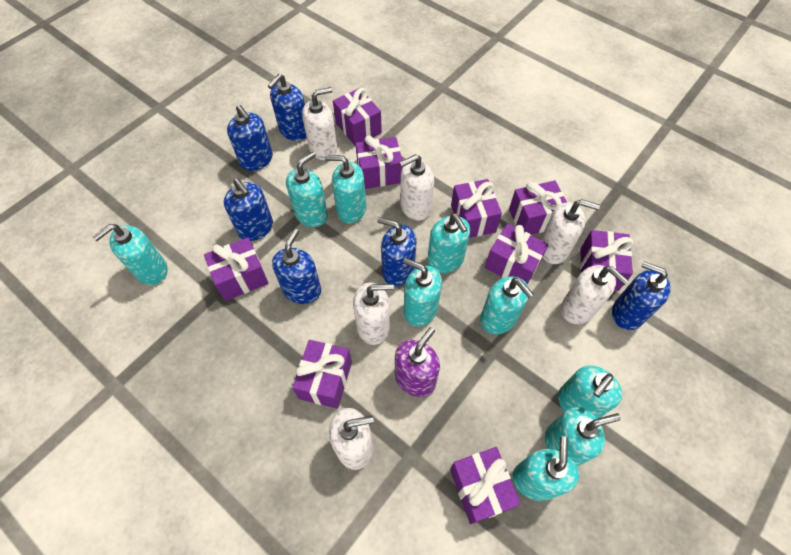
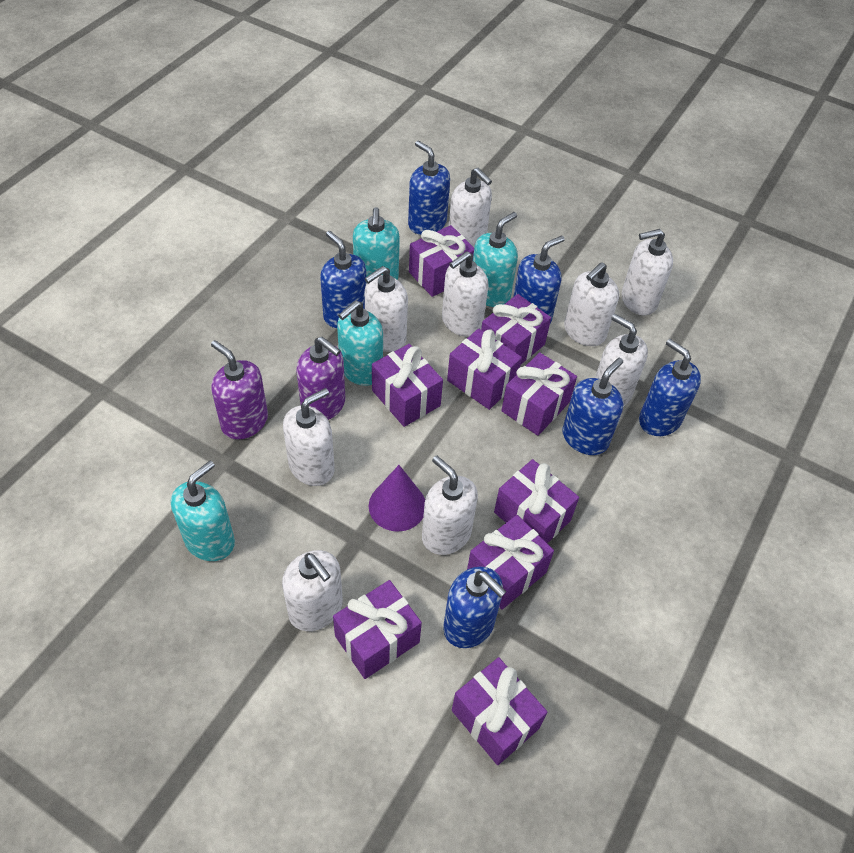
purple cone: 0 -> 1
purple soap dispenser: 1 -> 2
turquoise soap dispenser: 9 -> 4
white soap dispenser: 6 -> 9

